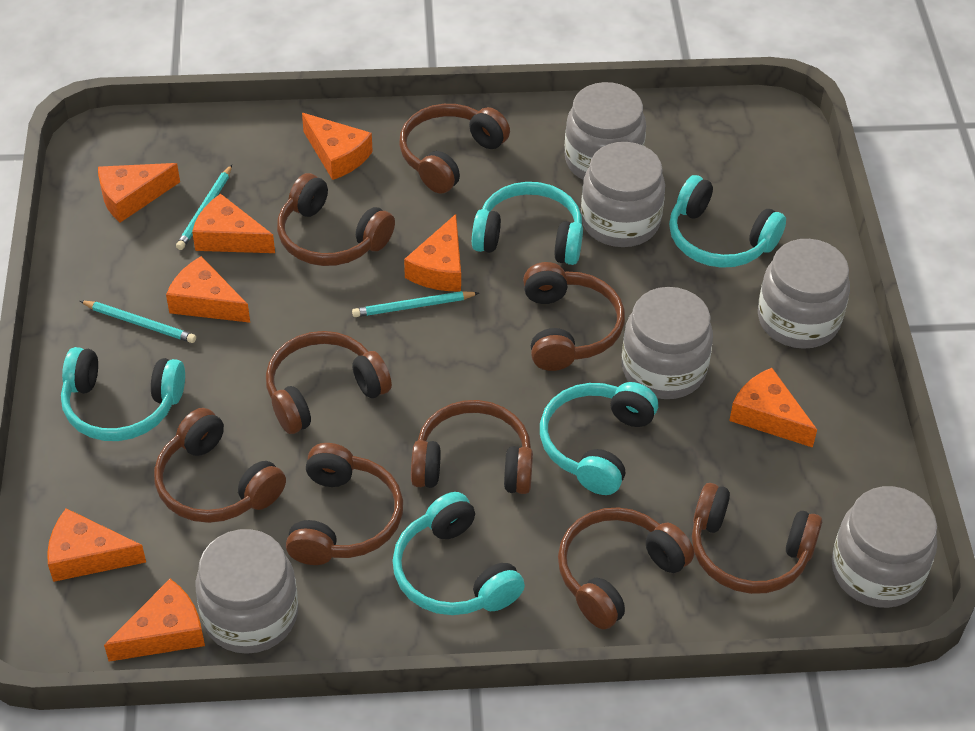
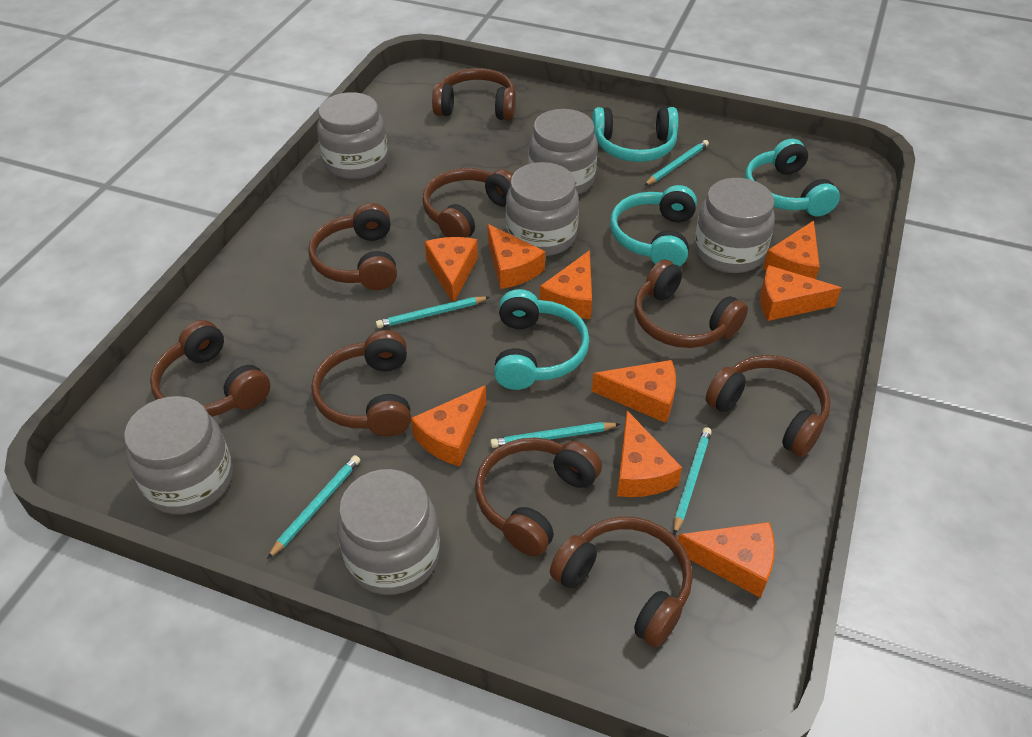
orange cheese: 8 -> 9
turquoise headphones: 5 -> 4
turquoise pencil: 3 -> 5

